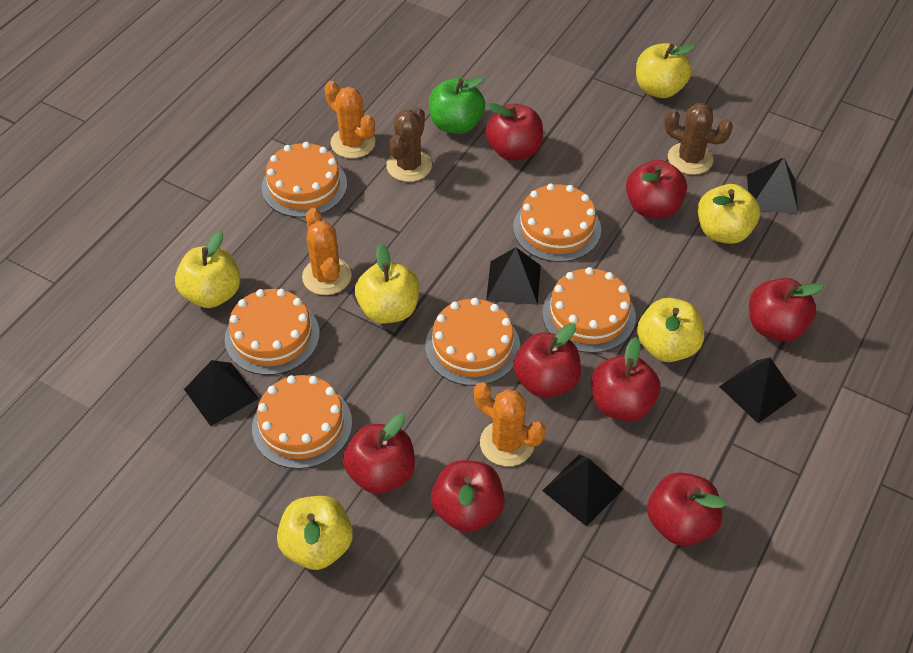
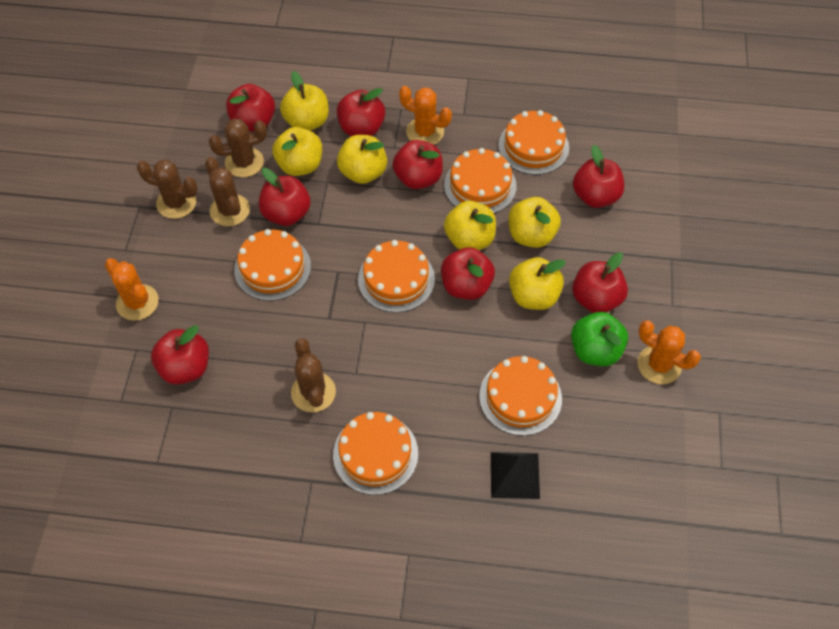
black pyramid: 5 -> 1
brown cactus: 2 -> 4

